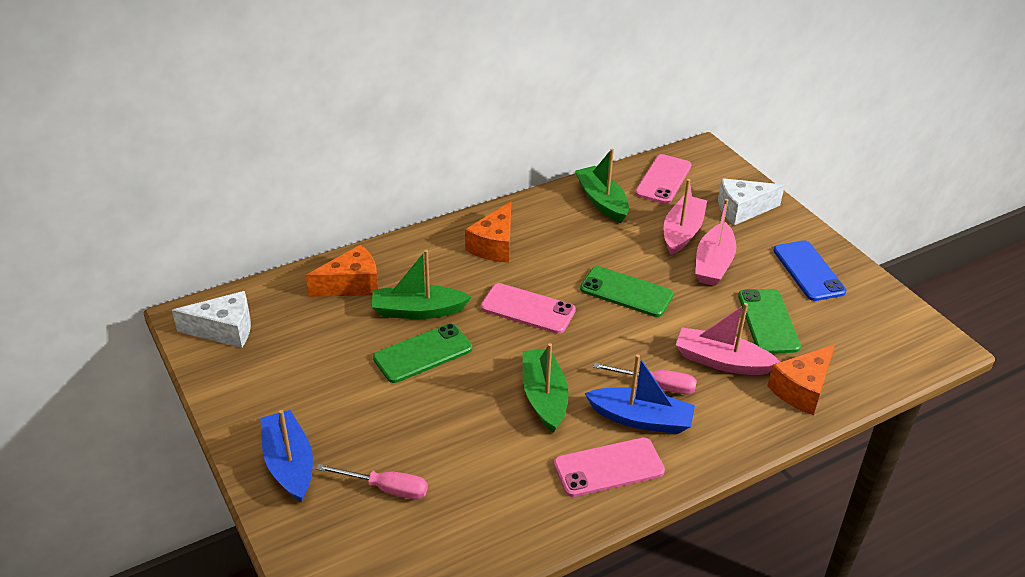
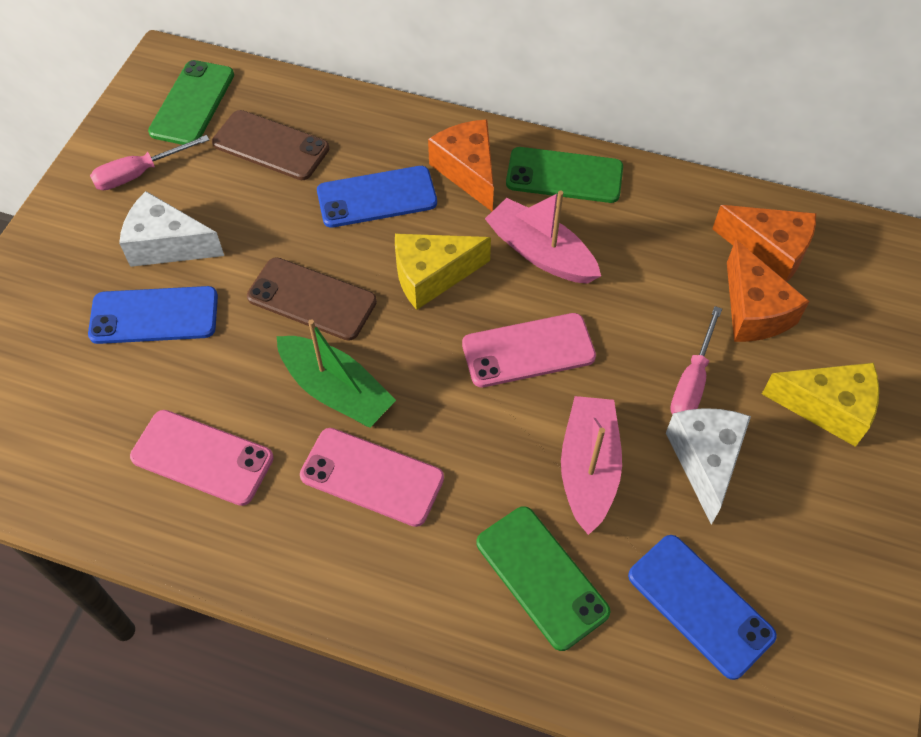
blue boat: 2 -> 0
blue phone: 1 -> 3
brown phone: 0 -> 2
green boat: 3 -> 1
pink boat: 3 -> 2
yellow cheese: 0 -> 2

